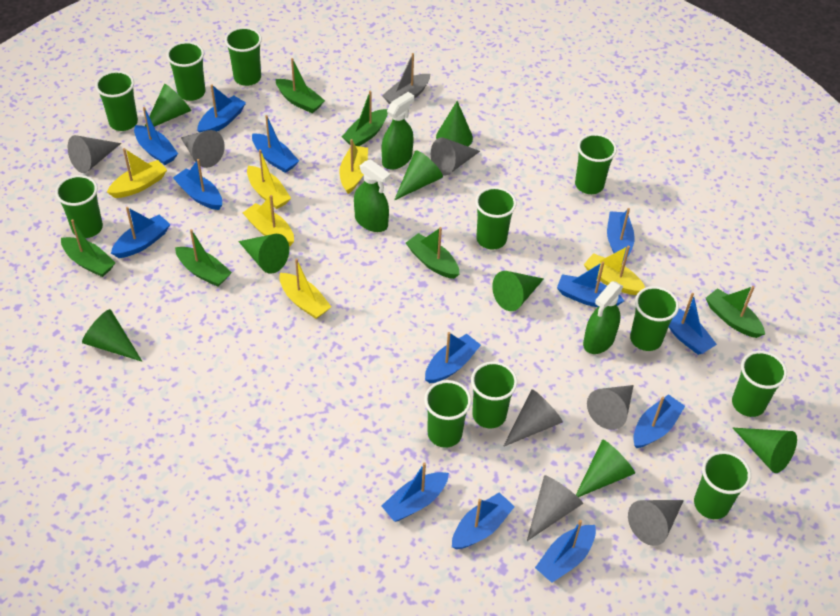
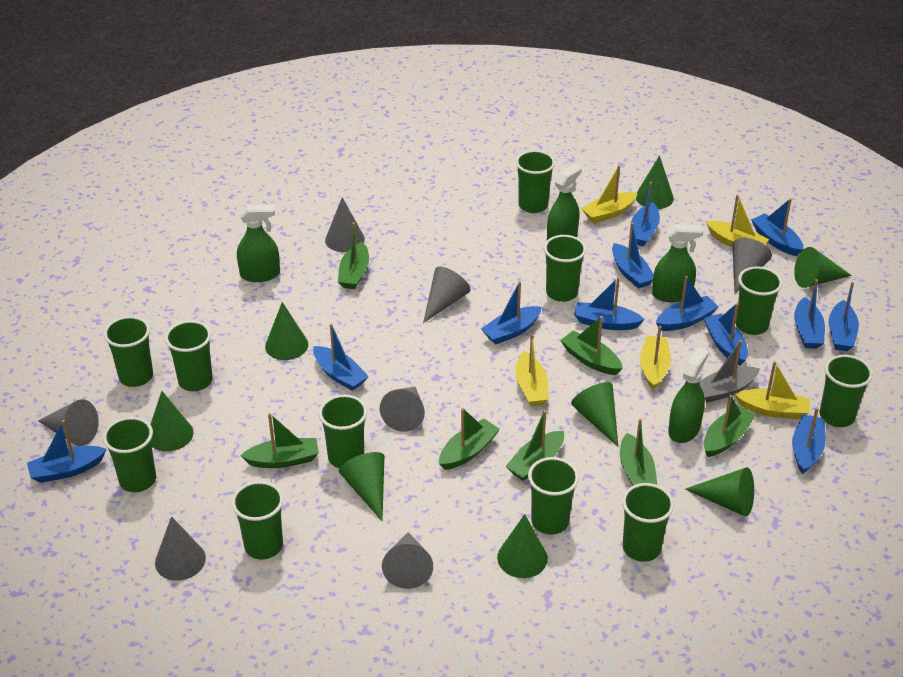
blue boat: 13 -> 12
green boat: 6 -> 7
green spray bottle: 3 -> 4
yellow boat: 6 -> 5

